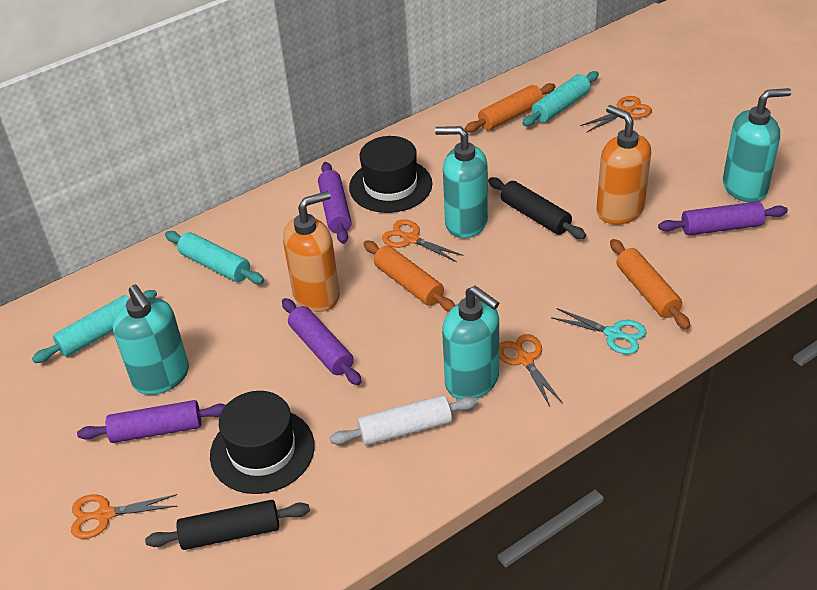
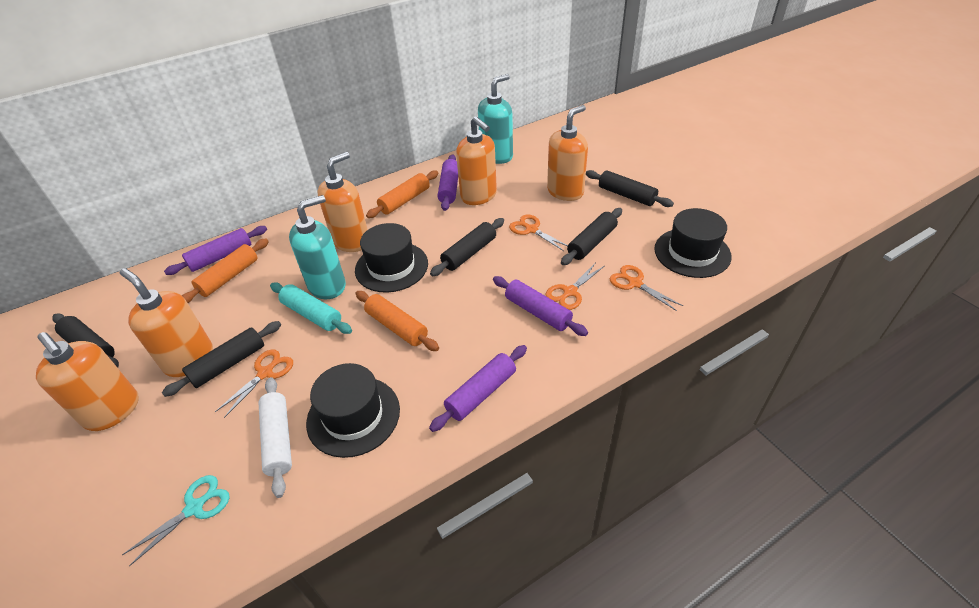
black hat: 2 -> 3
black rolling pin: 2 -> 5
orange soap dispenser: 2 -> 5
turquoise rolling pin: 3 -> 1
turquoise soap dispenser: 4 -> 2

